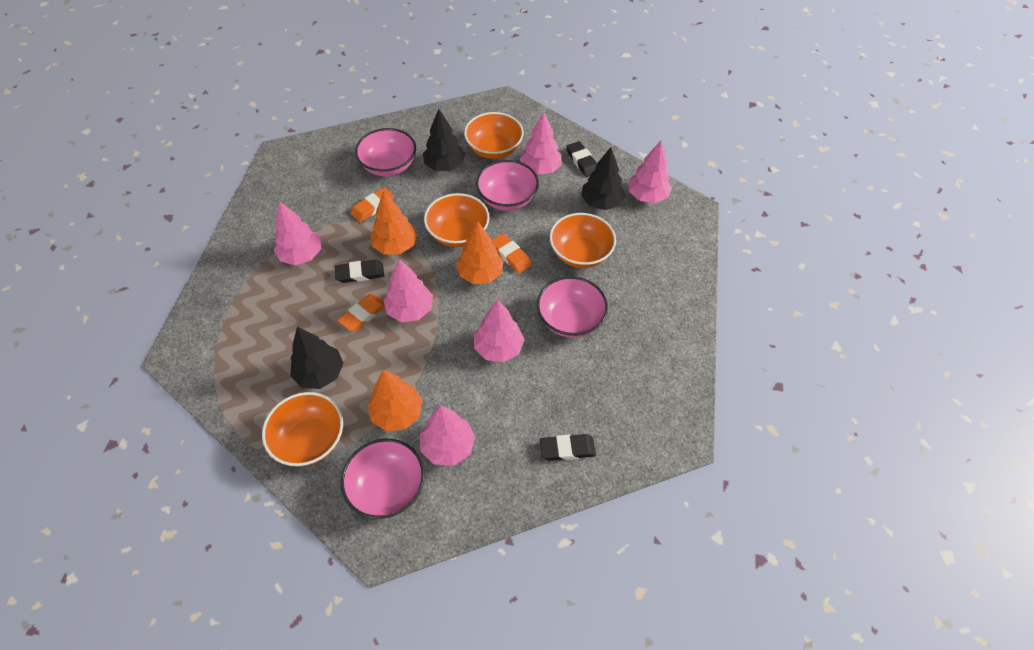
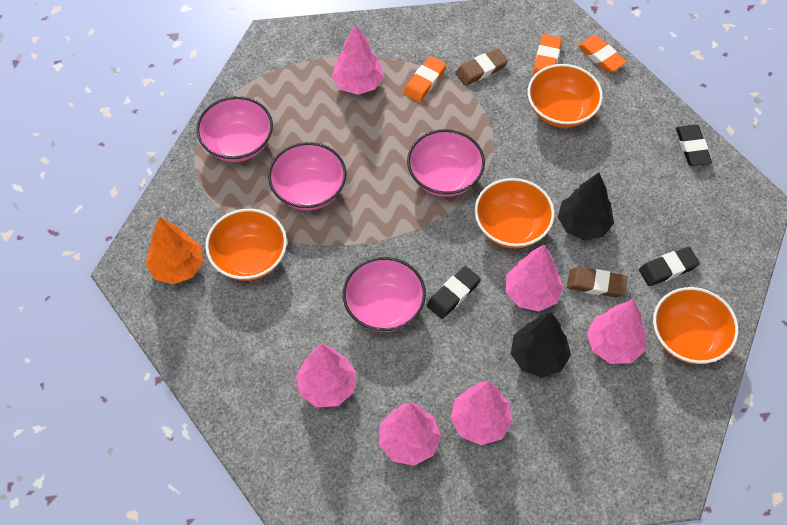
black tree: 3 -> 2
brown eraser: 0 -> 2
orange tree: 3 -> 1

